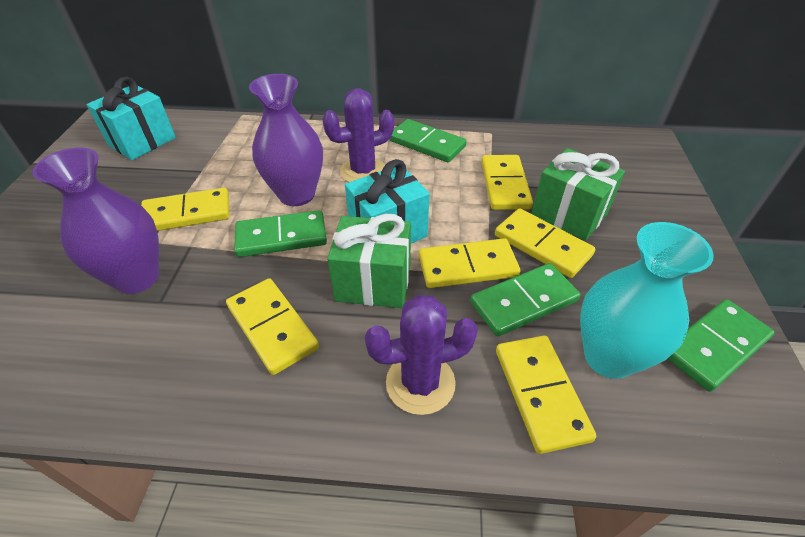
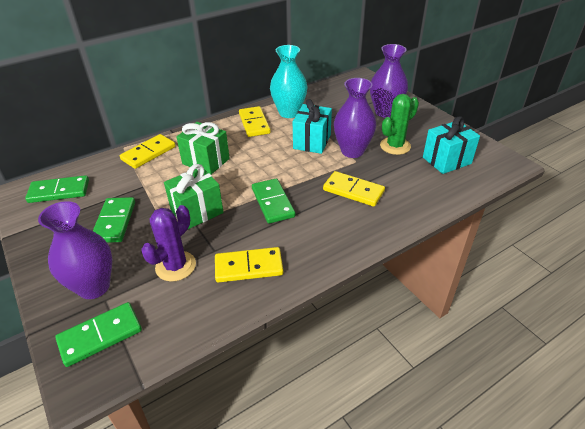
green cactus: 0 -> 1
purple cactus: 2 -> 1
purple vase: 2 -> 3
yellow domino: 6 -> 4

